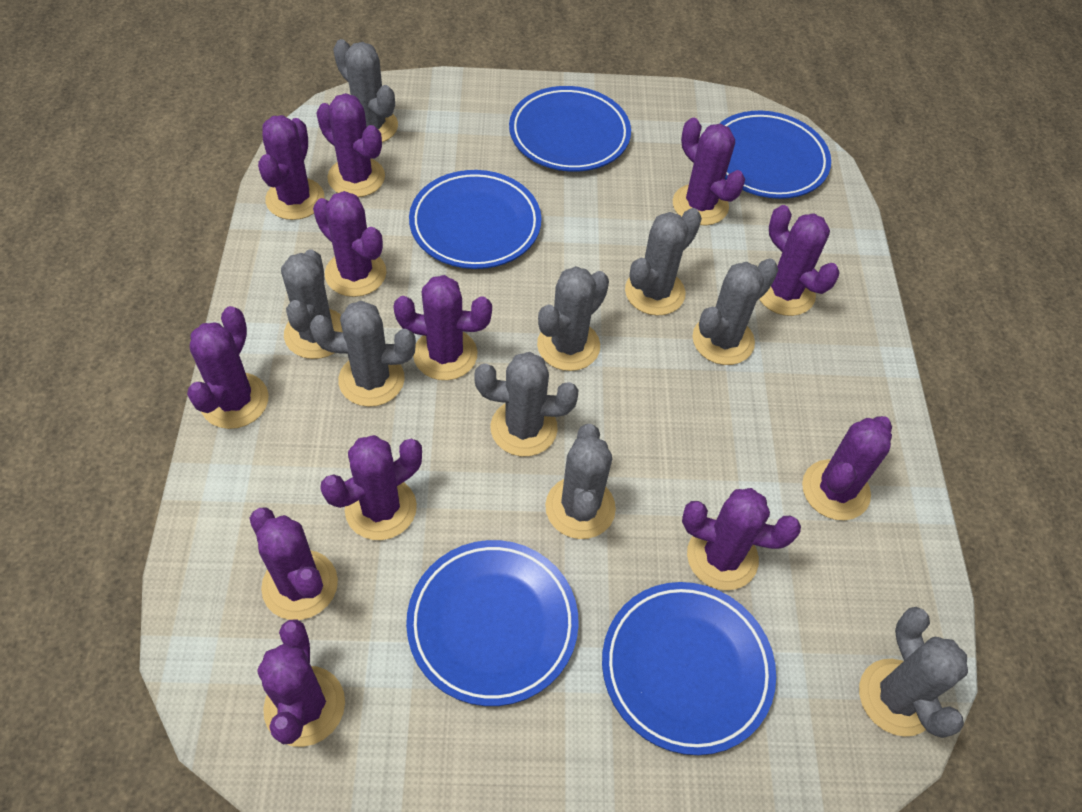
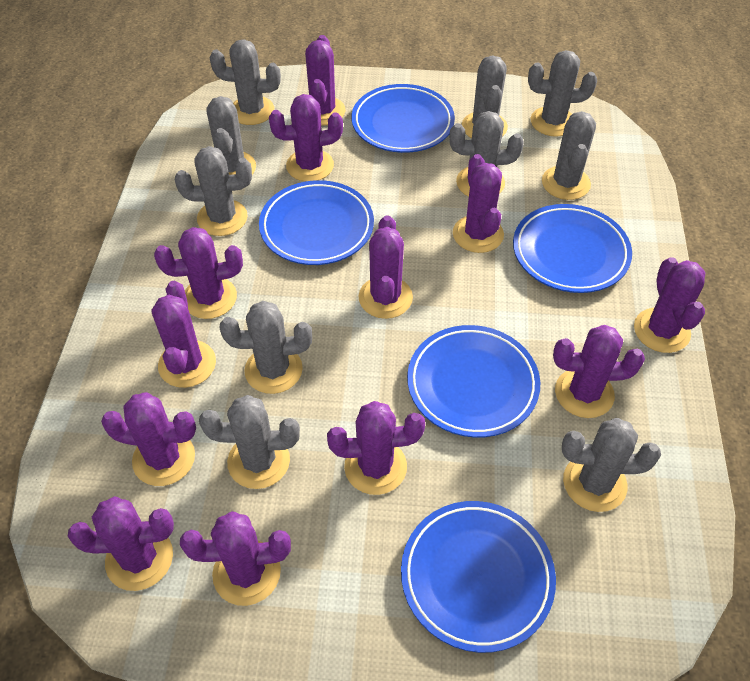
grey cactus: 9 -> 10

